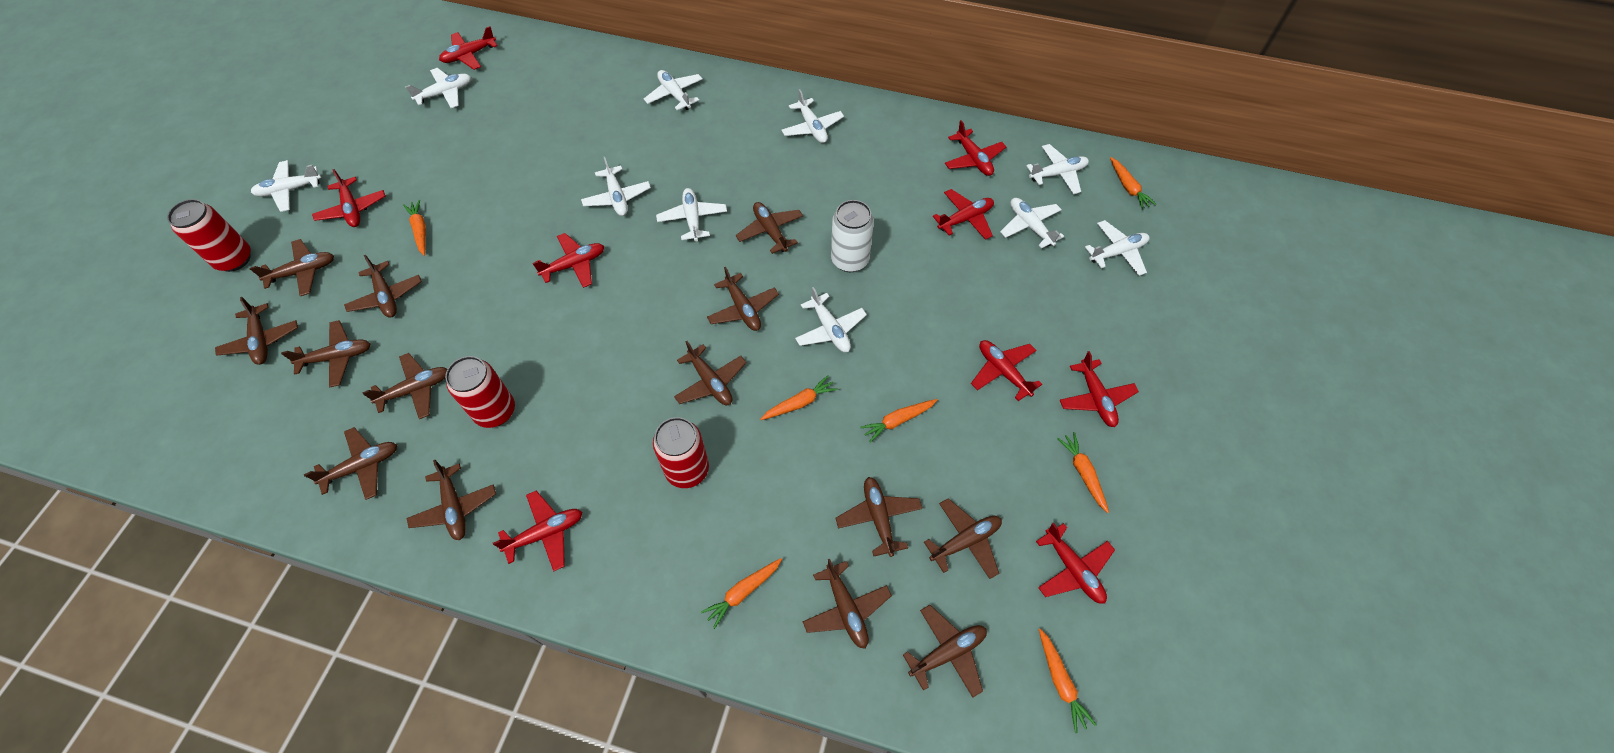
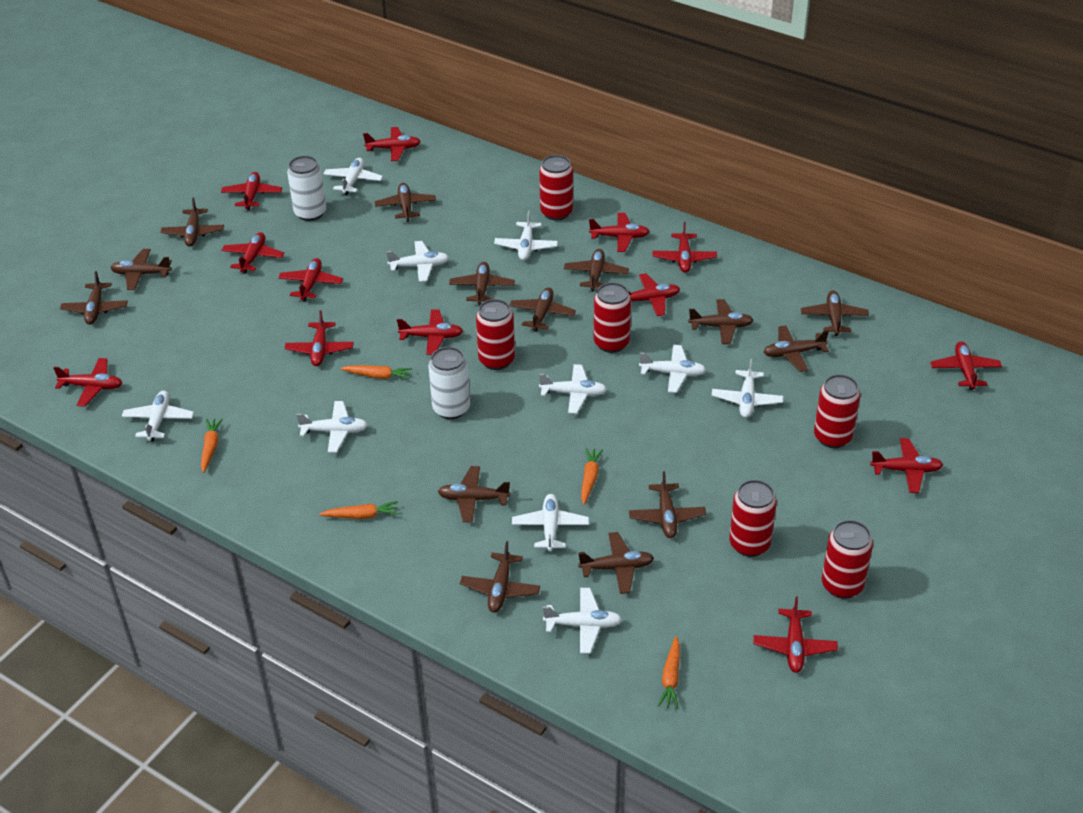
orange carrot: 7 -> 5
red can: 3 -> 6
red plane: 9 -> 13
white can: 1 -> 2

